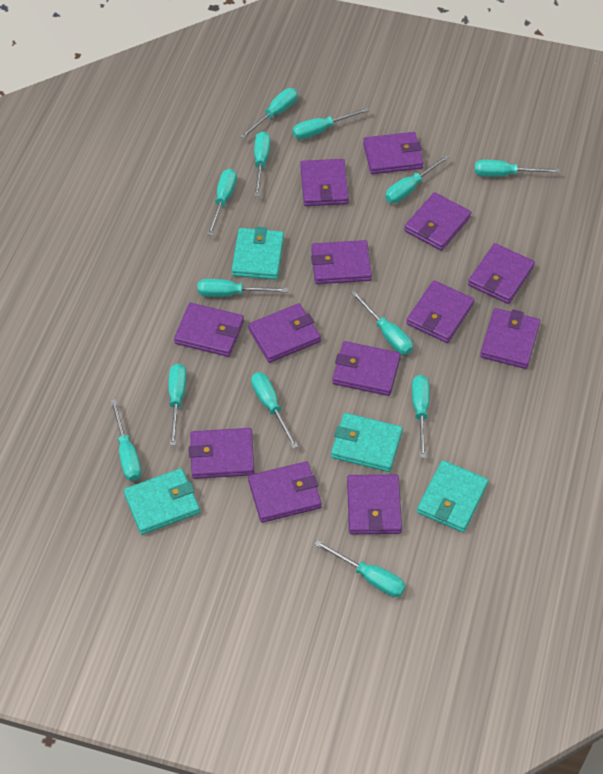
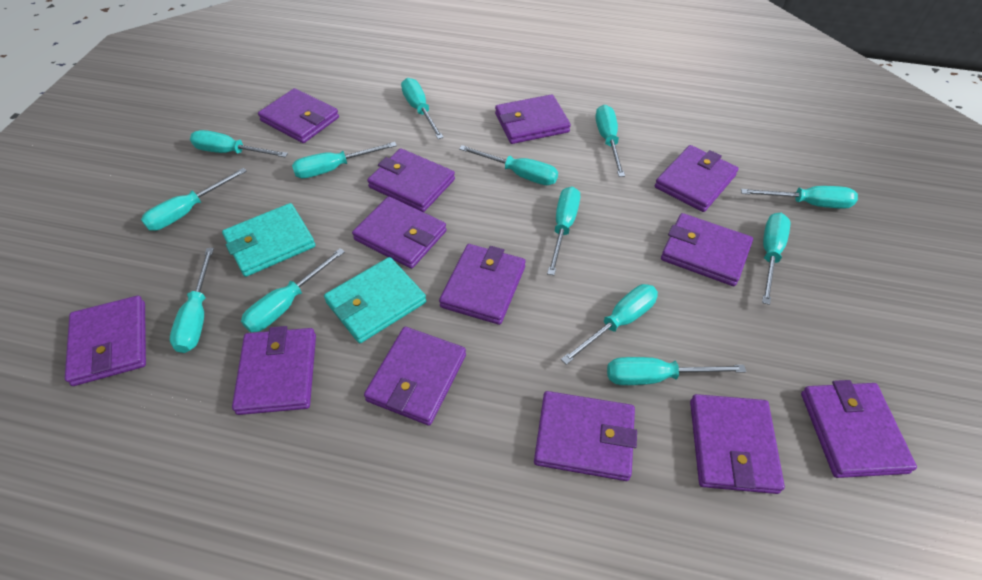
turquoise wallet: 4 -> 2

